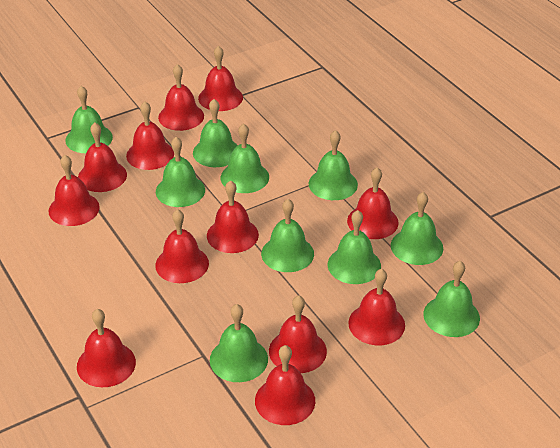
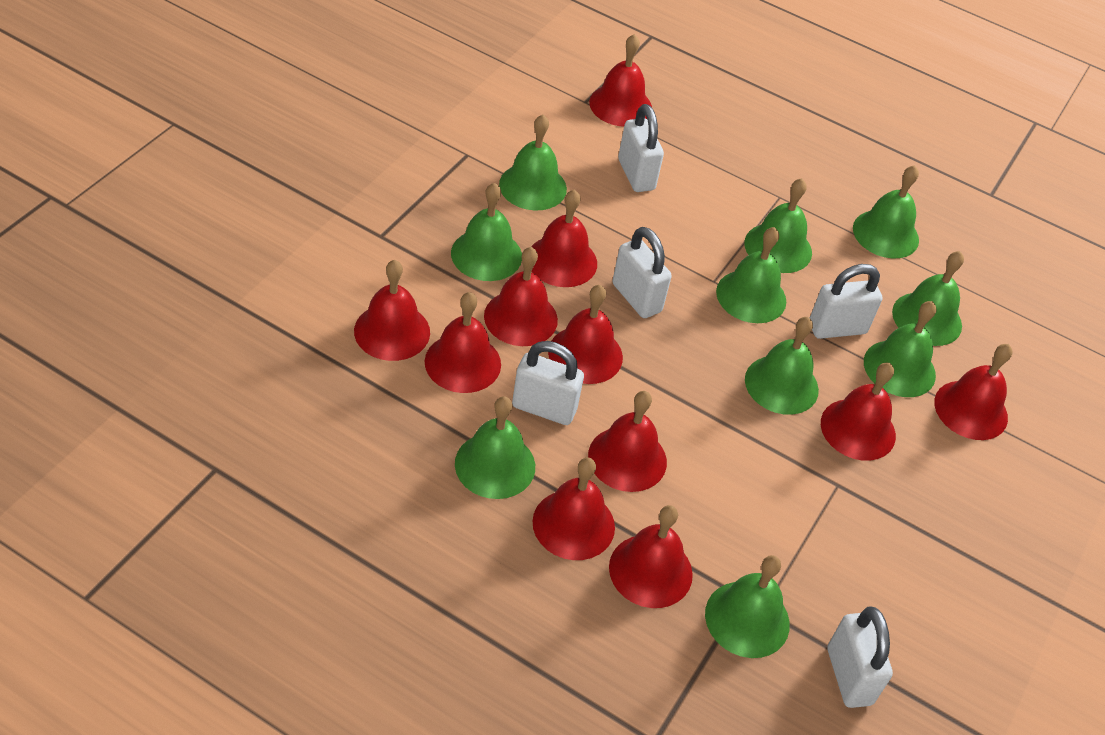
red bell: 12 -> 11
white padlock: 0 -> 5

